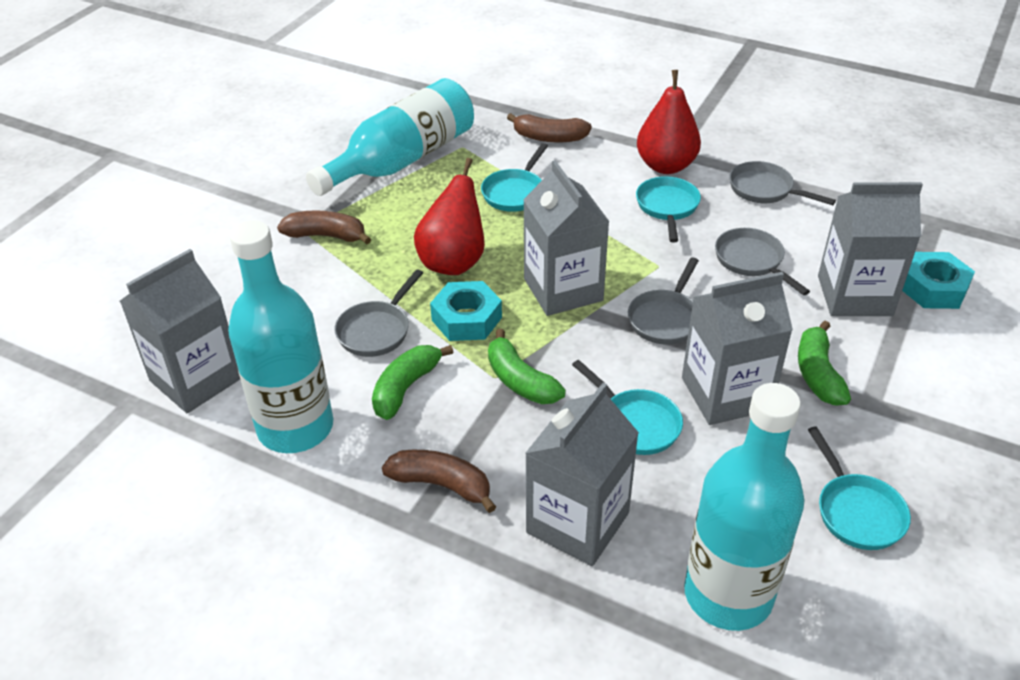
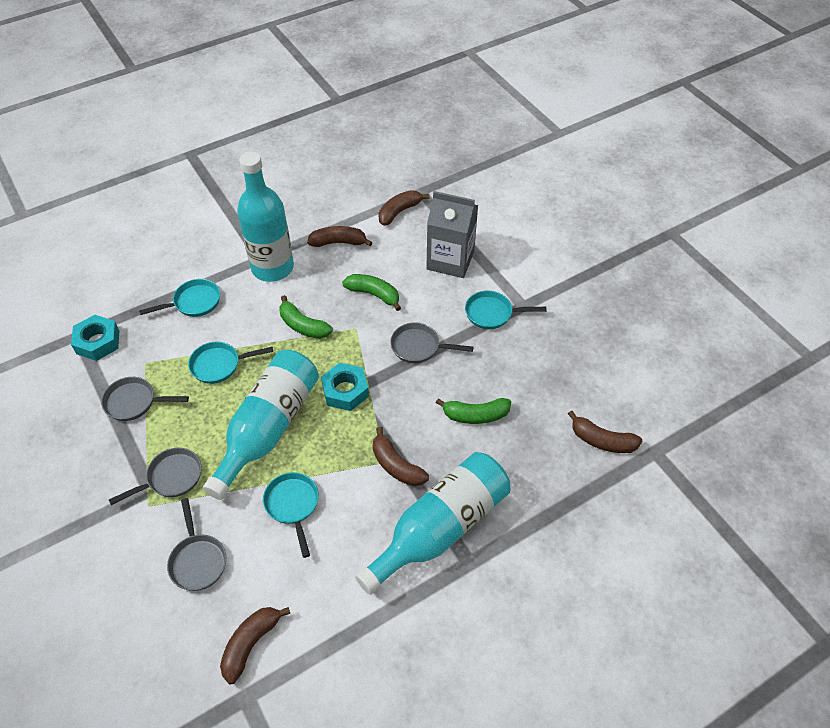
brown banana: 3 -> 5
grey carton: 5 -> 1
red pear: 2 -> 0

